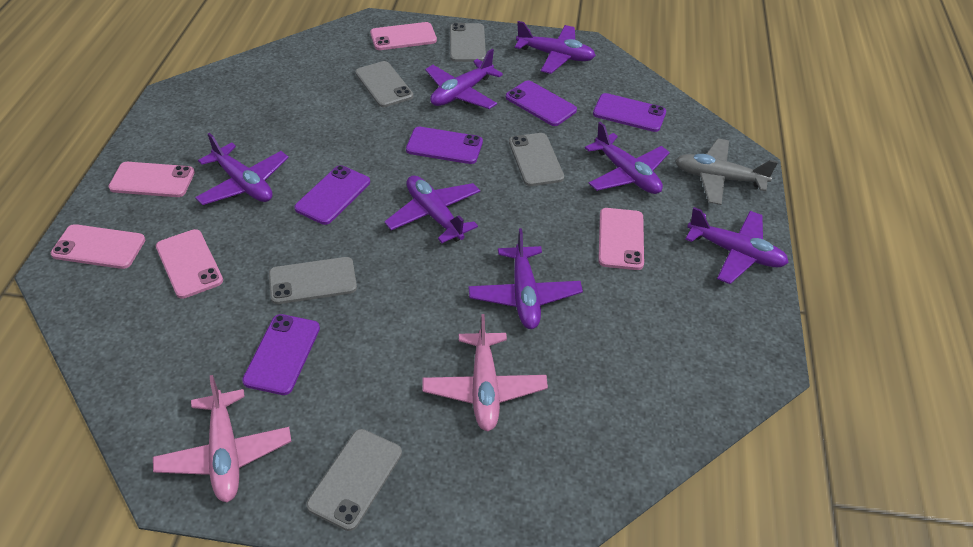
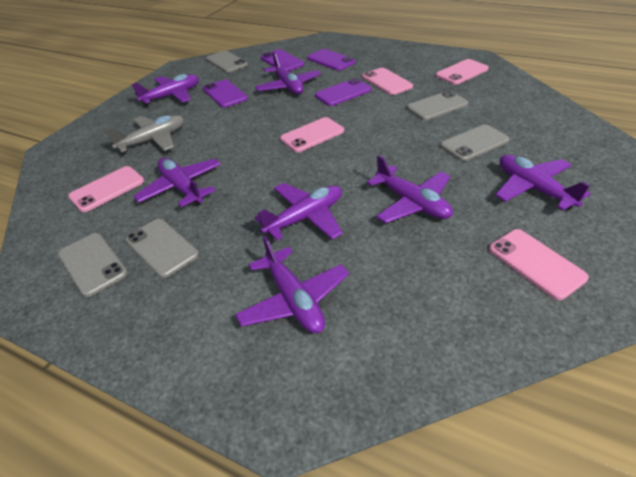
pink plane: 2 -> 0
purple phone: 5 -> 4

